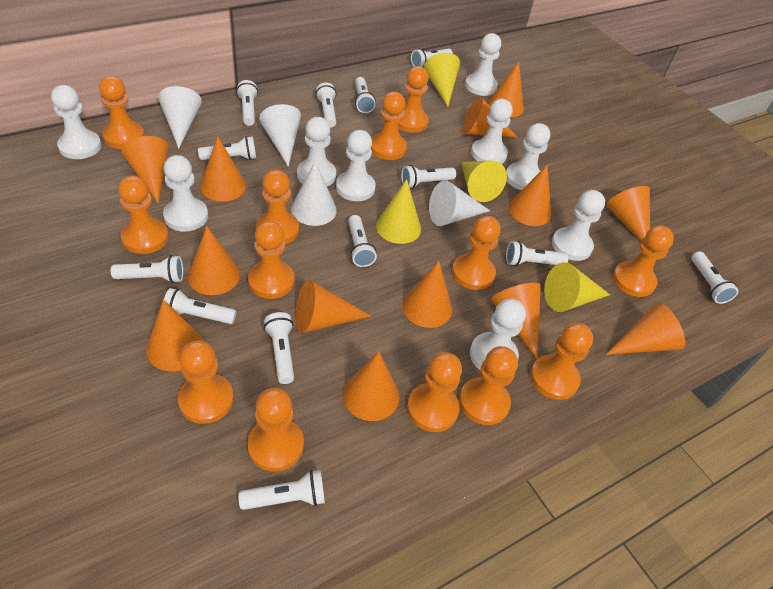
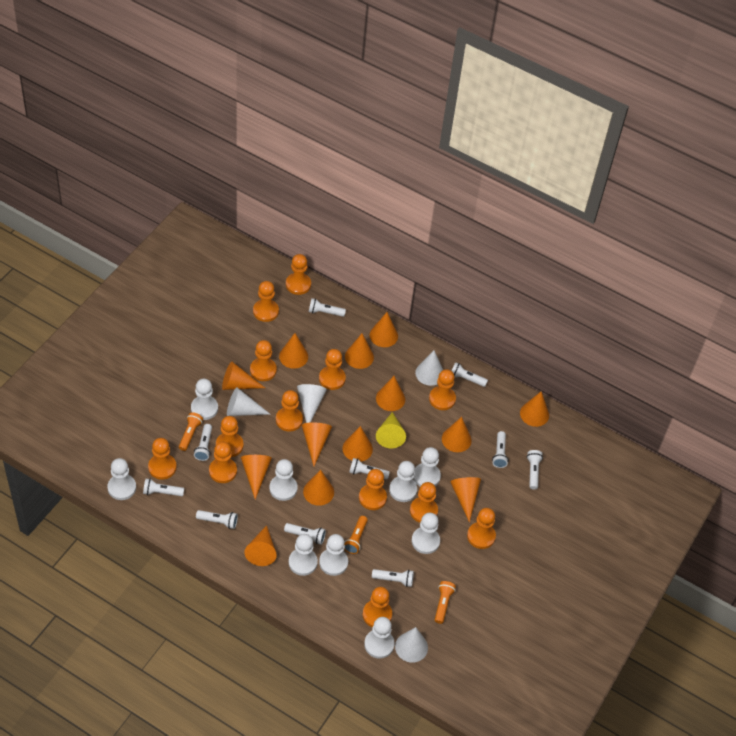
orange flashlight: 0 -> 3
white flashlight: 13 -> 10
yellow cone: 4 -> 1

